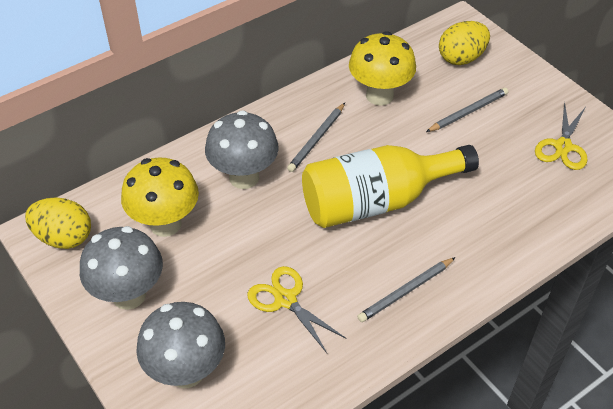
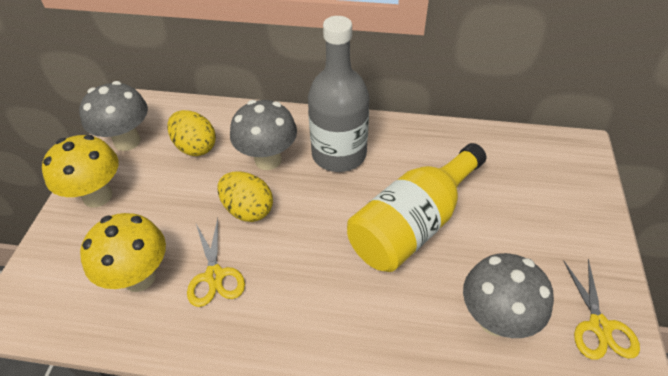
grey bottle: 0 -> 1
grey pencil: 3 -> 0

